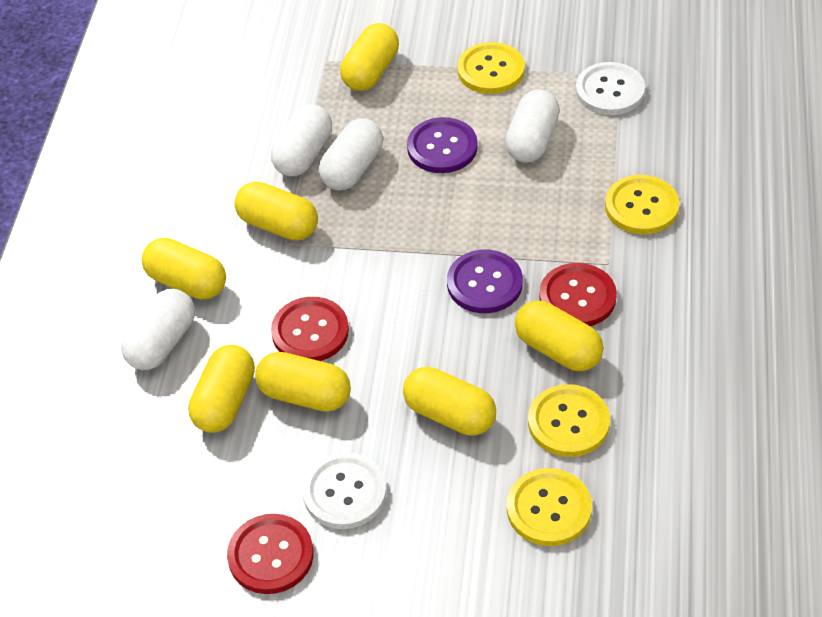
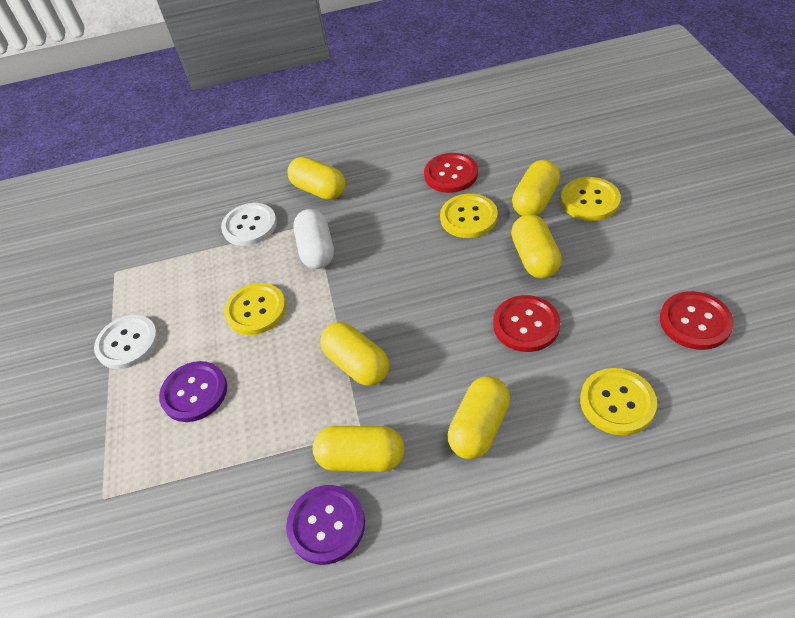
white capsule: 4 -> 1
yellow capsule: 7 -> 6

